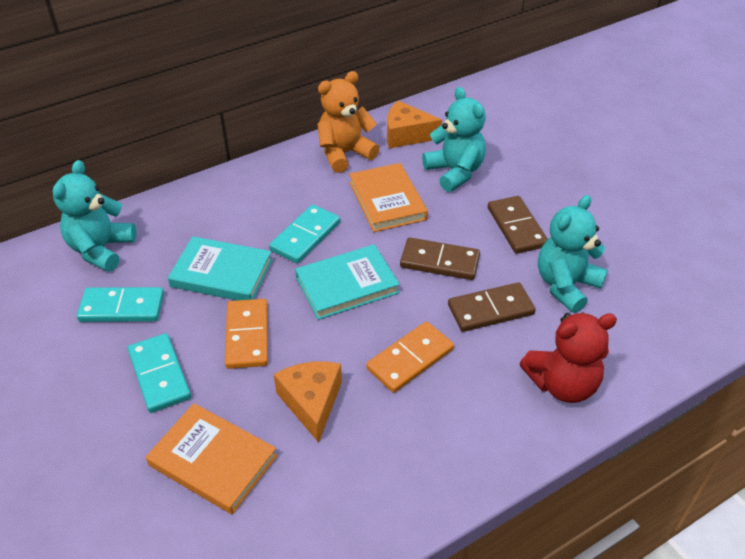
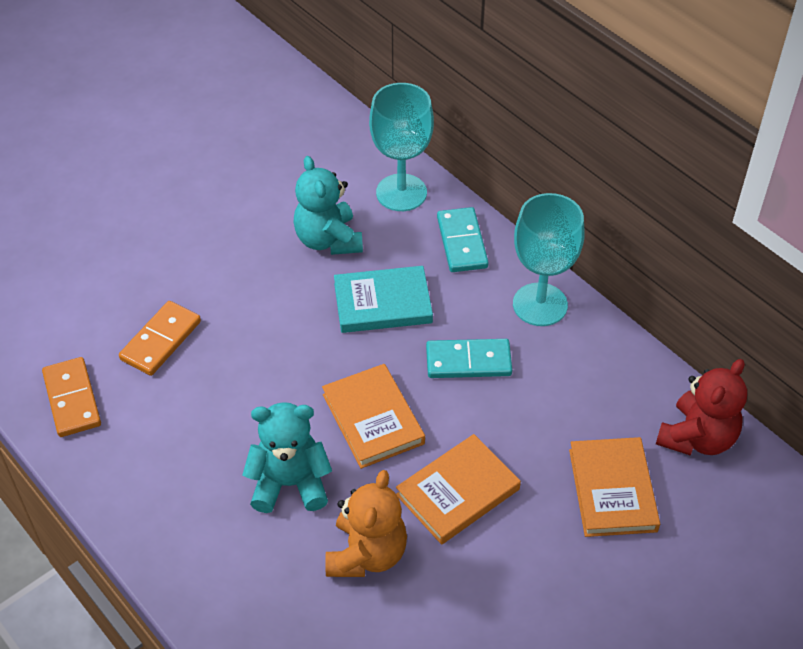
brown domino: 3 -> 0
orange book: 2 -> 3
orange cheese: 2 -> 0
turquoise book: 2 -> 1
turquoise domino: 3 -> 2
turquoise goblet: 0 -> 2
turquoise teddy bear: 3 -> 2

